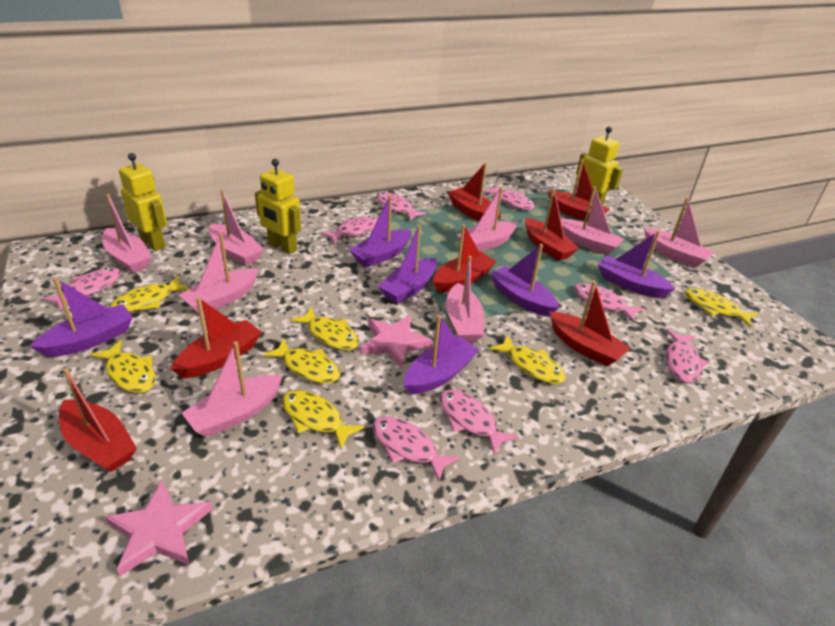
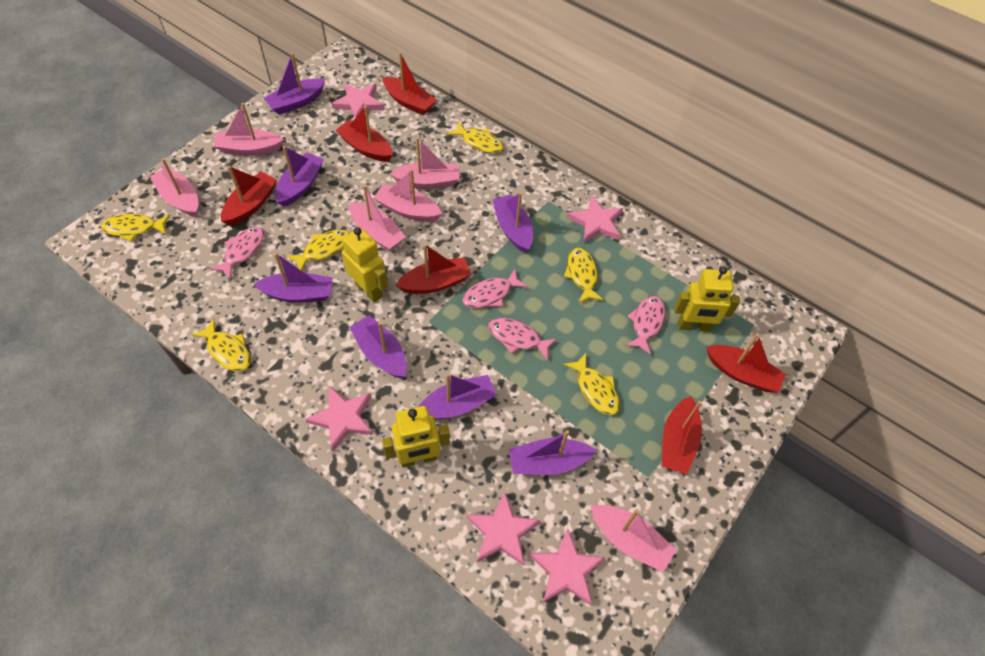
pink boat: 8 -> 6
pink fish: 8 -> 4
pink star: 2 -> 5
purple boat: 6 -> 7
red boat: 7 -> 6
yellow fish: 7 -> 6

